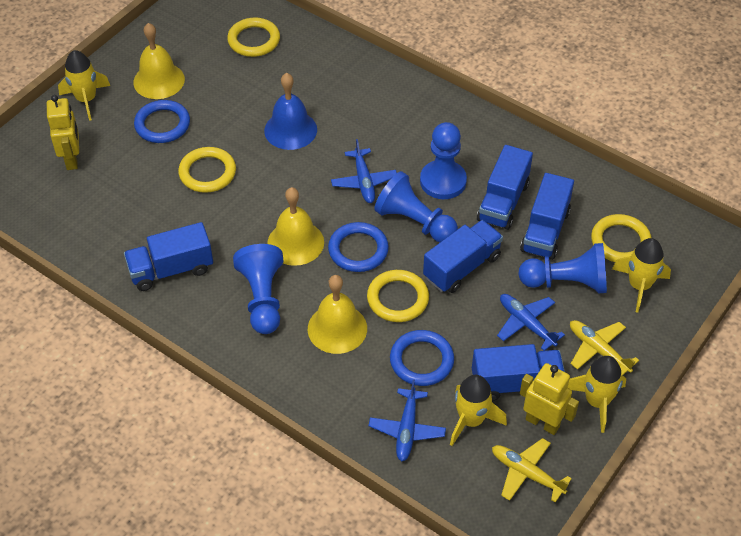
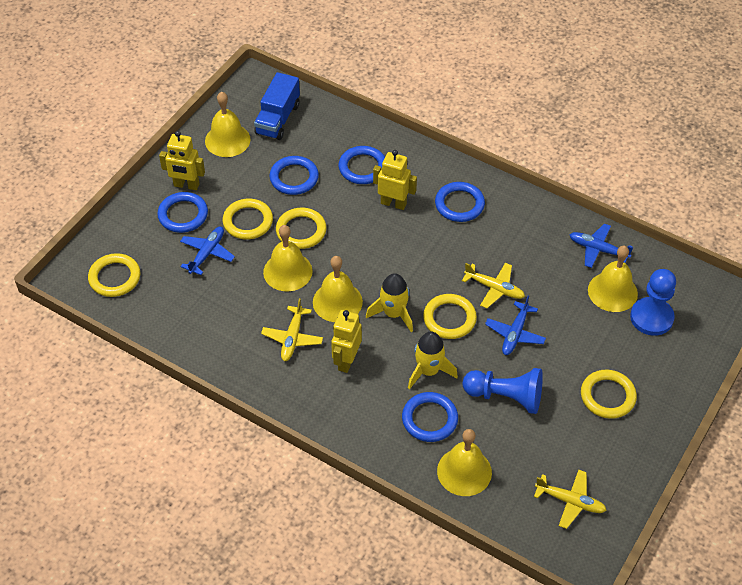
blue bell: 1 -> 0
blue pawn: 4 -> 2
blue ring: 3 -> 5
blue truck: 5 -> 1
yellow bell: 3 -> 5
yellow plane: 2 -> 3
yellow ring: 4 -> 5
yellow robot: 2 -> 3
yellow rocket: 4 -> 2

